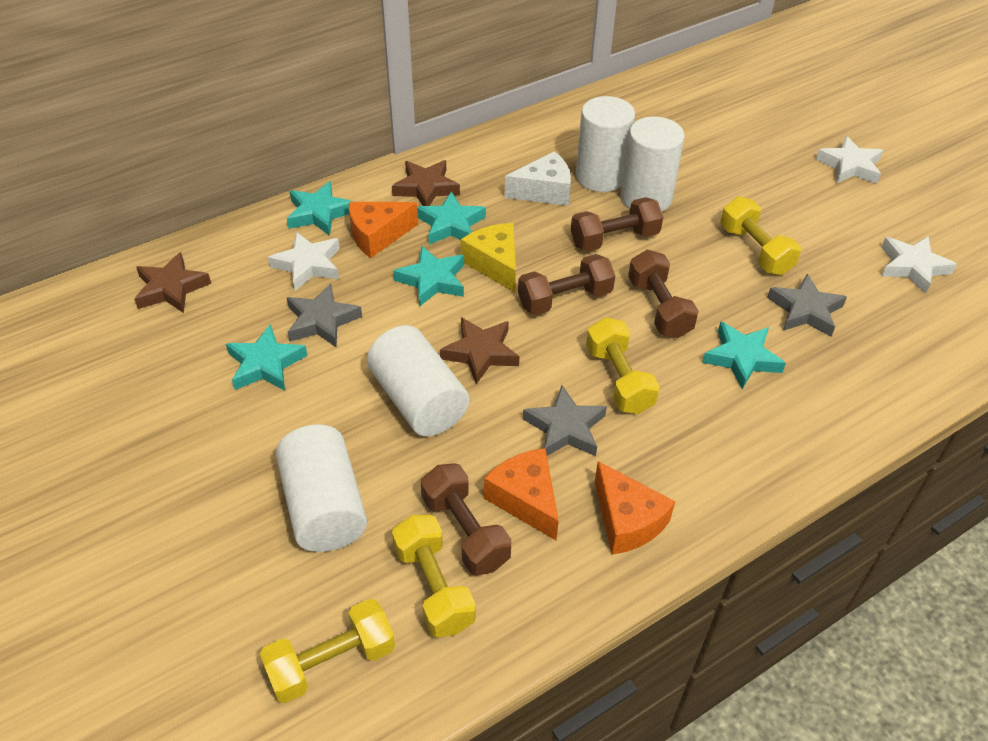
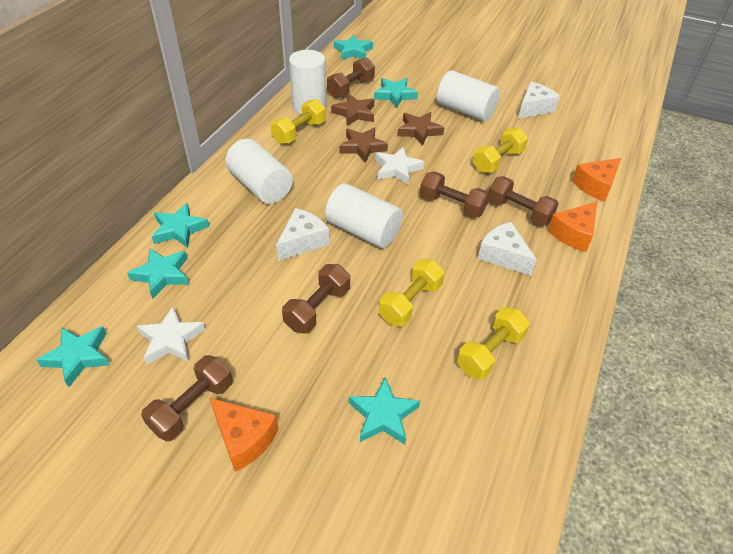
brown dumbbell: 4 -> 5
grey star: 3 -> 0
turquoise star: 5 -> 6
white cheese: 1 -> 3
white star: 3 -> 2
yellow cheese: 1 -> 0

